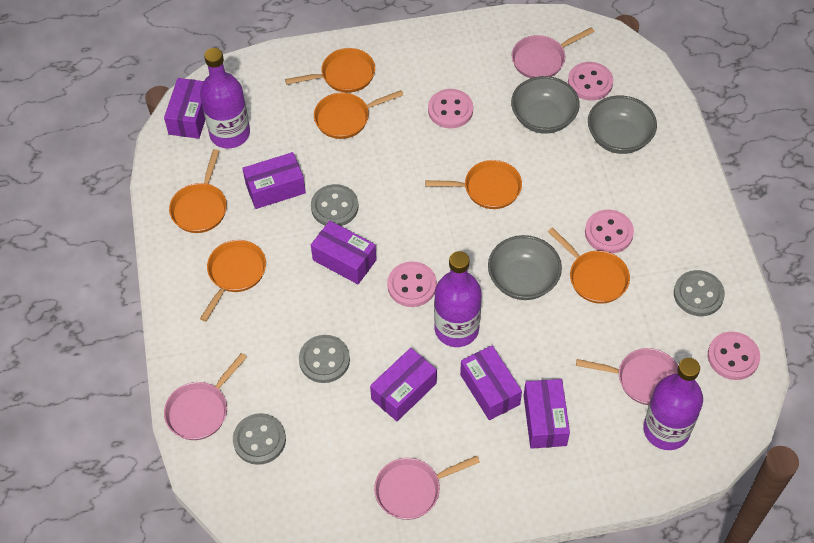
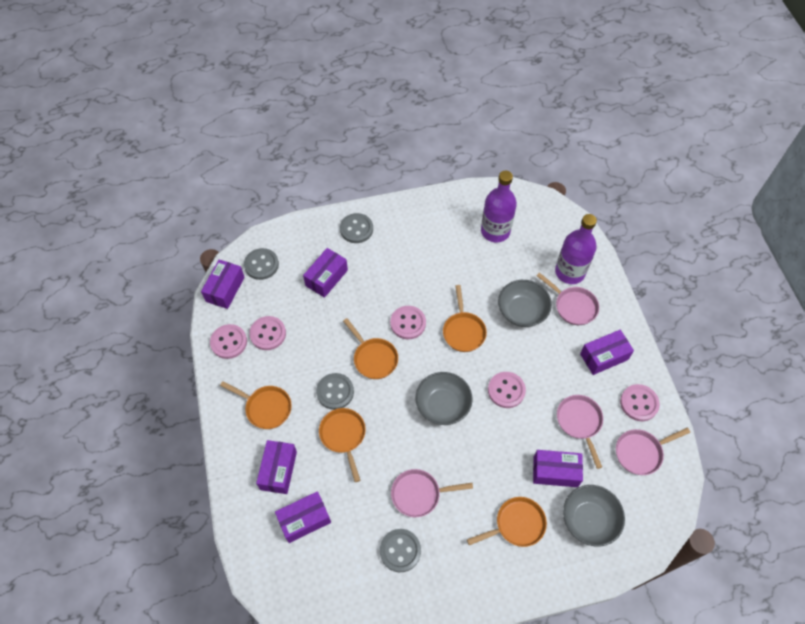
orange pan: 6 -> 5
purple bottle: 3 -> 2

